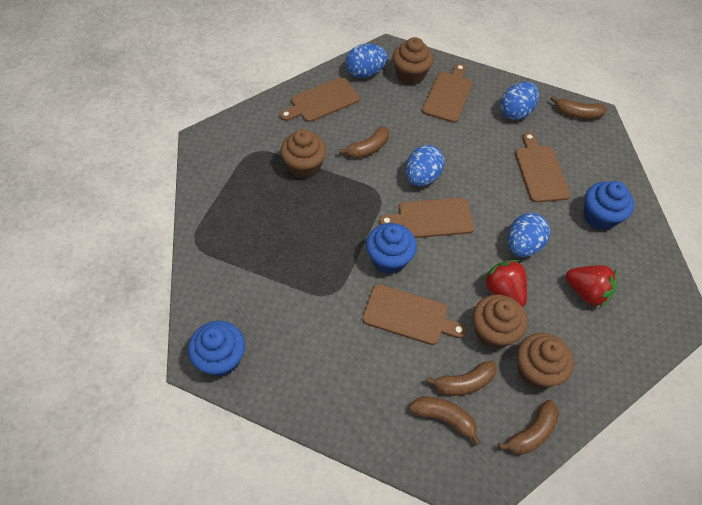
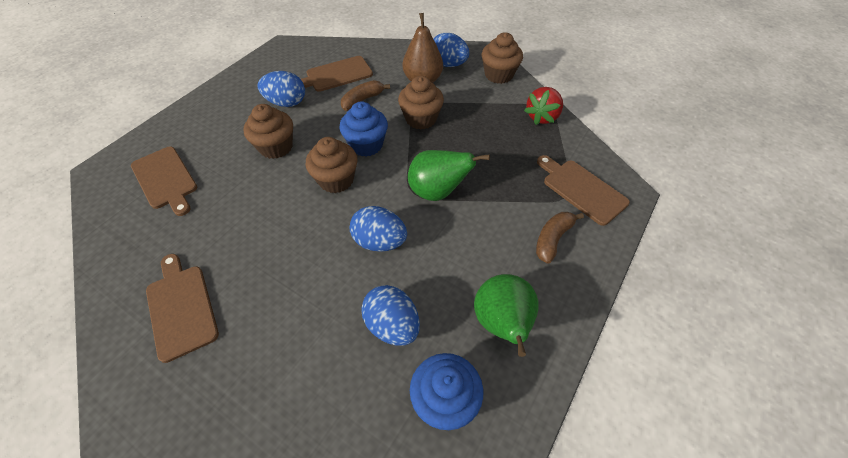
blue cupcake: 3 -> 2
brown banana: 5 -> 2
brown cutting board: 5 -> 4
brown pear: 0 -> 1
green pear: 0 -> 2
red strawberry: 2 -> 1

